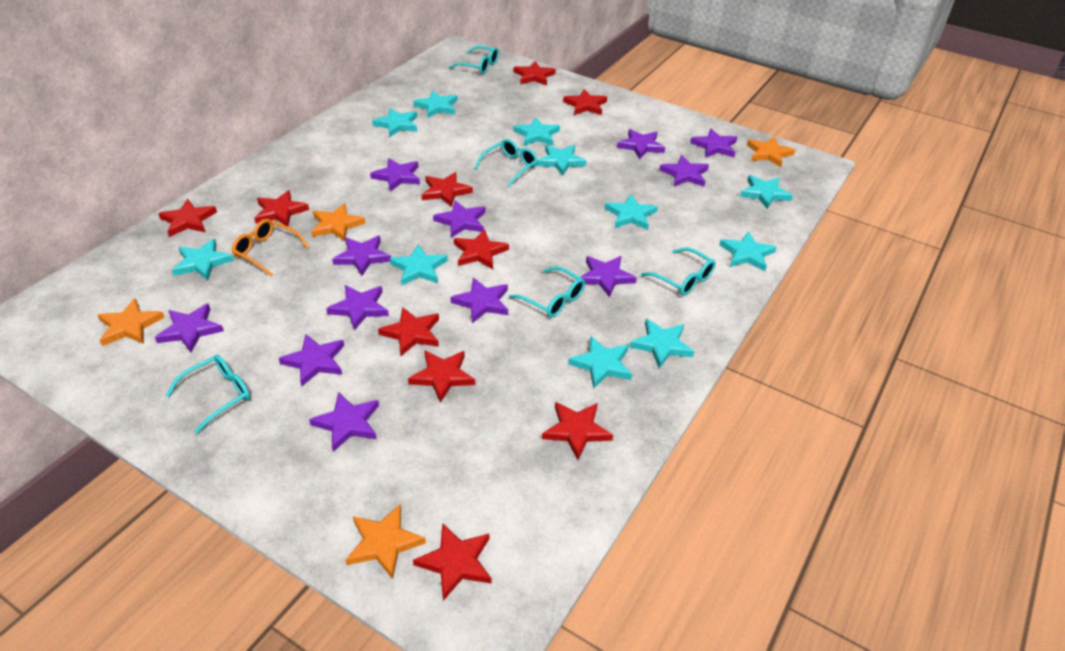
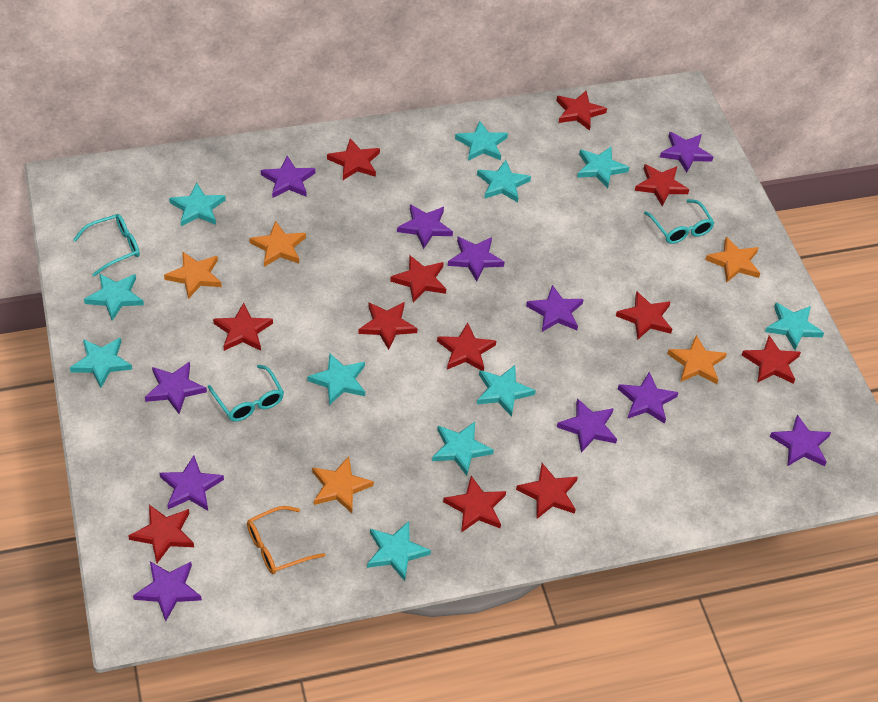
orange star: 4 -> 5
purple star: 12 -> 11
red star: 10 -> 12
turquoise glasses: 5 -> 3

